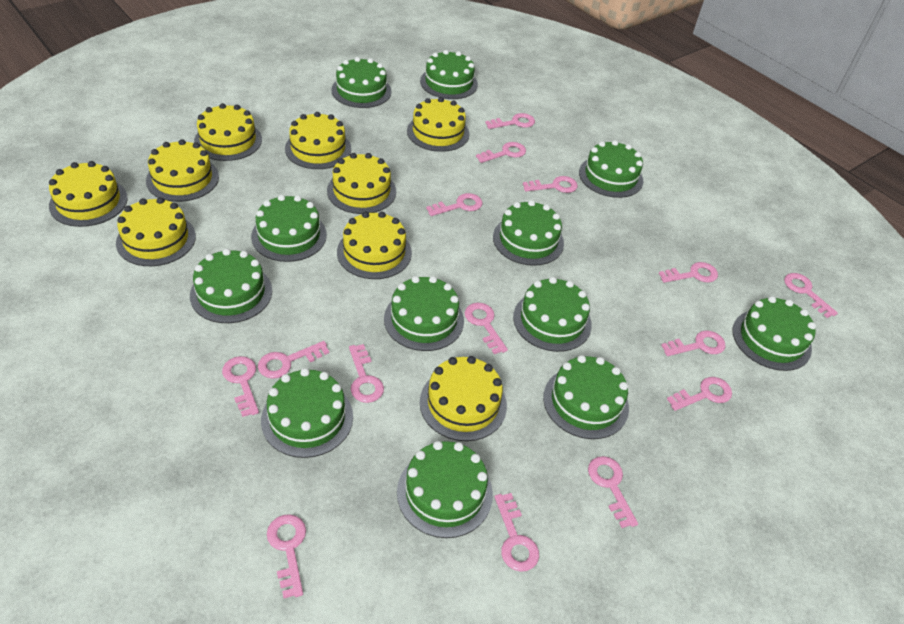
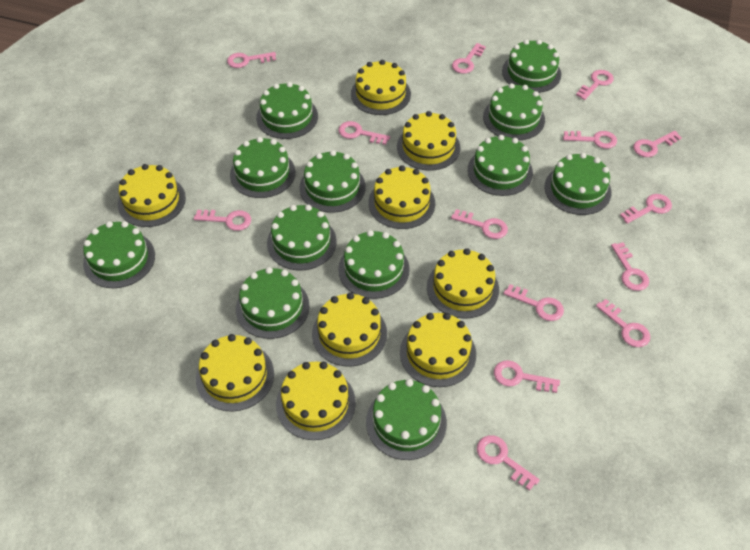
pink key: 15 -> 14

